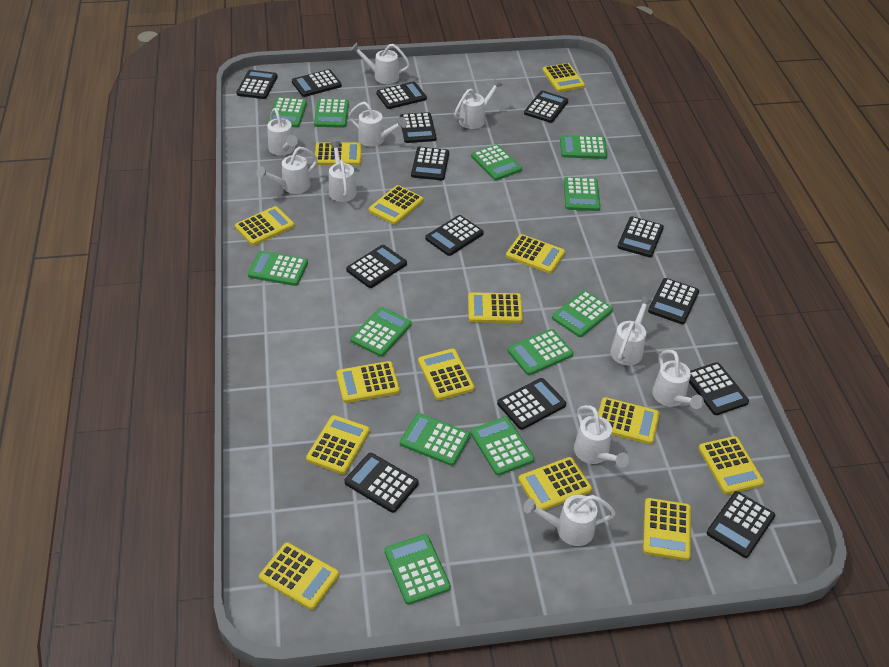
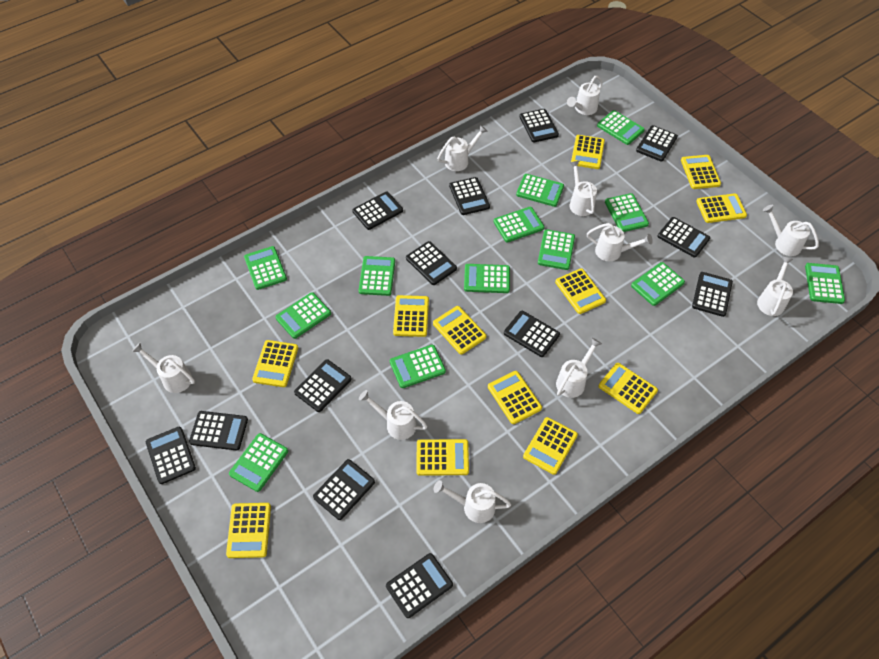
black calculator: 14 -> 13
green calculator: 12 -> 13
yellow calculator: 14 -> 12

